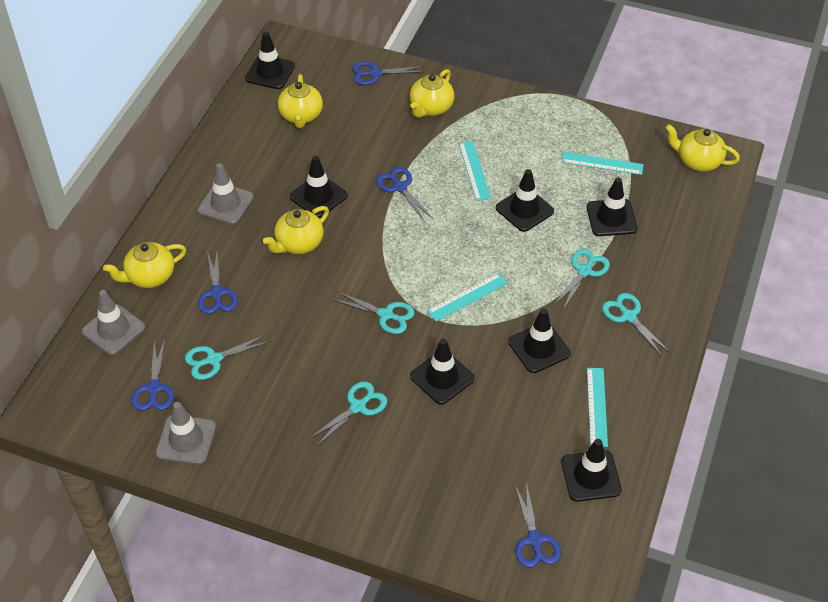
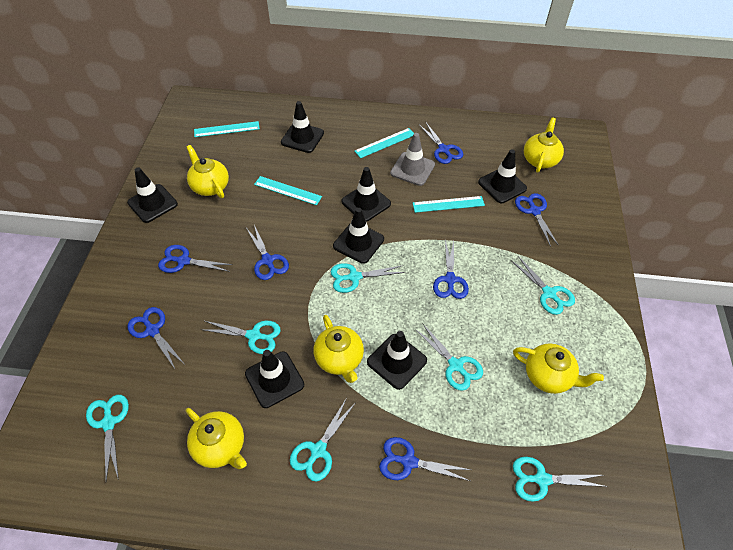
blue scissors: 5 -> 7
grey traffic cone: 3 -> 1
turquoise scissors: 5 -> 7

